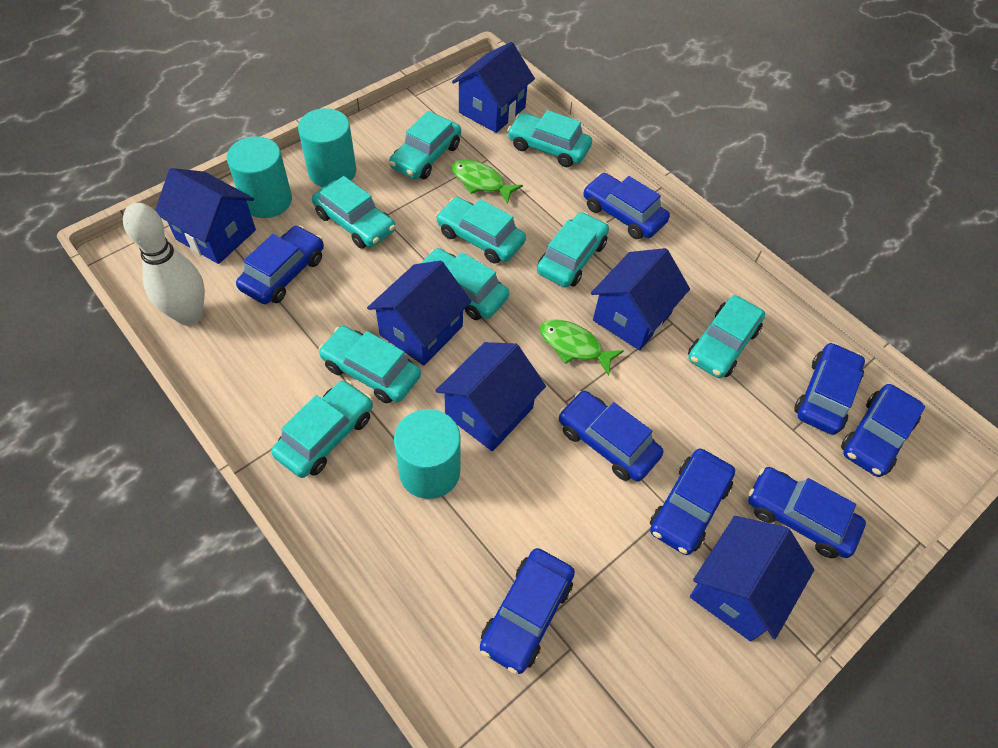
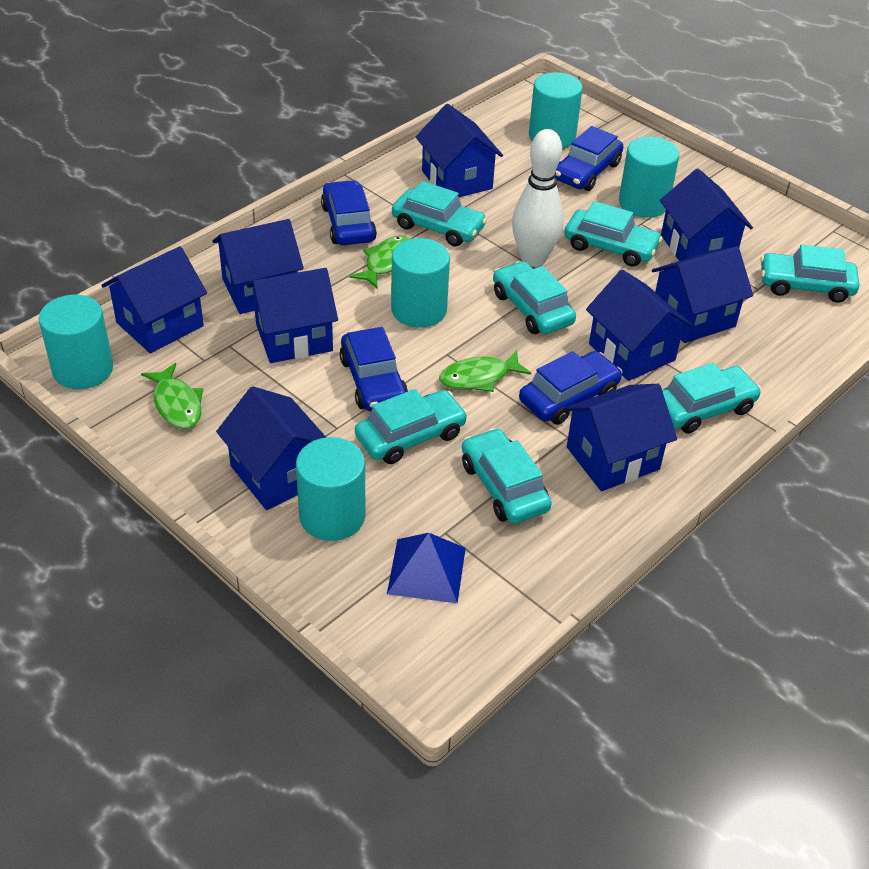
blue car: 8 -> 4
blue house: 6 -> 9
blue pyramid: 0 -> 1
green fish: 2 -> 3
turquoise car: 9 -> 7
turquoise cylinder: 3 -> 5

